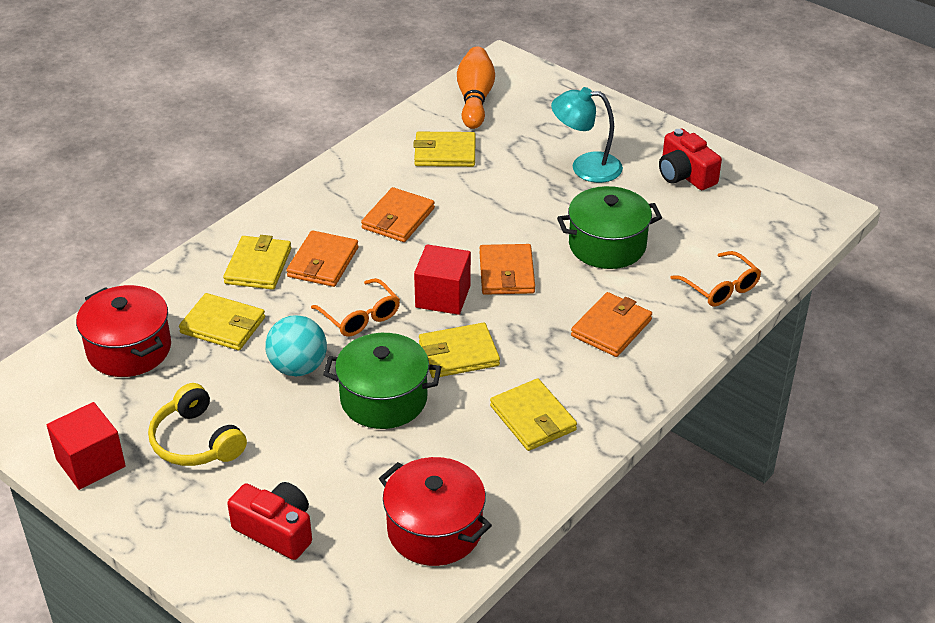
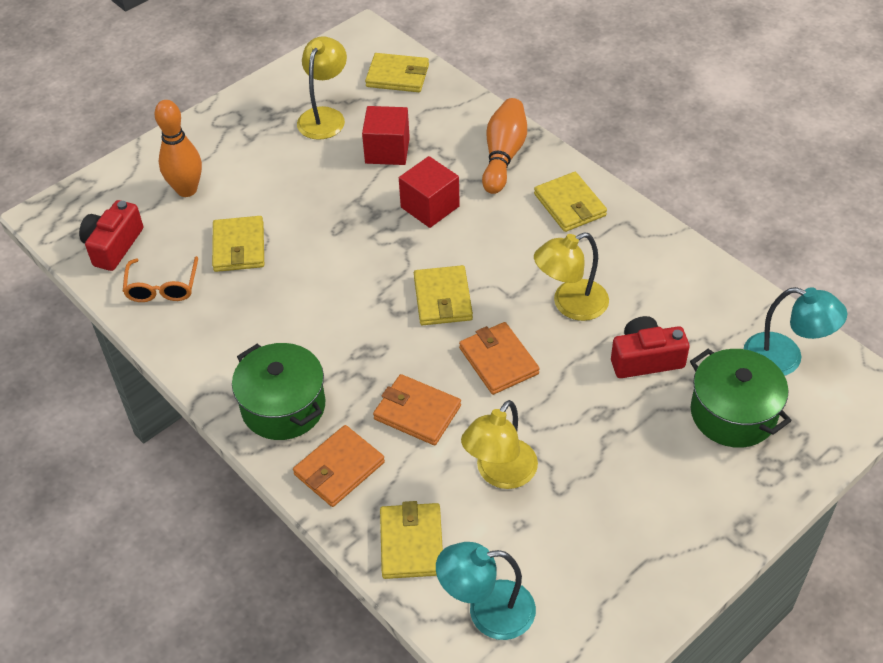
orange bowling pin: 1 -> 2
orange glasses: 2 -> 1
orange wallet: 4 -> 3
red pot: 2 -> 0
turquoise ball: 1 -> 0
turquoise lamp: 1 -> 2
yellow headphones: 1 -> 0
yellow lamp: 0 -> 3

